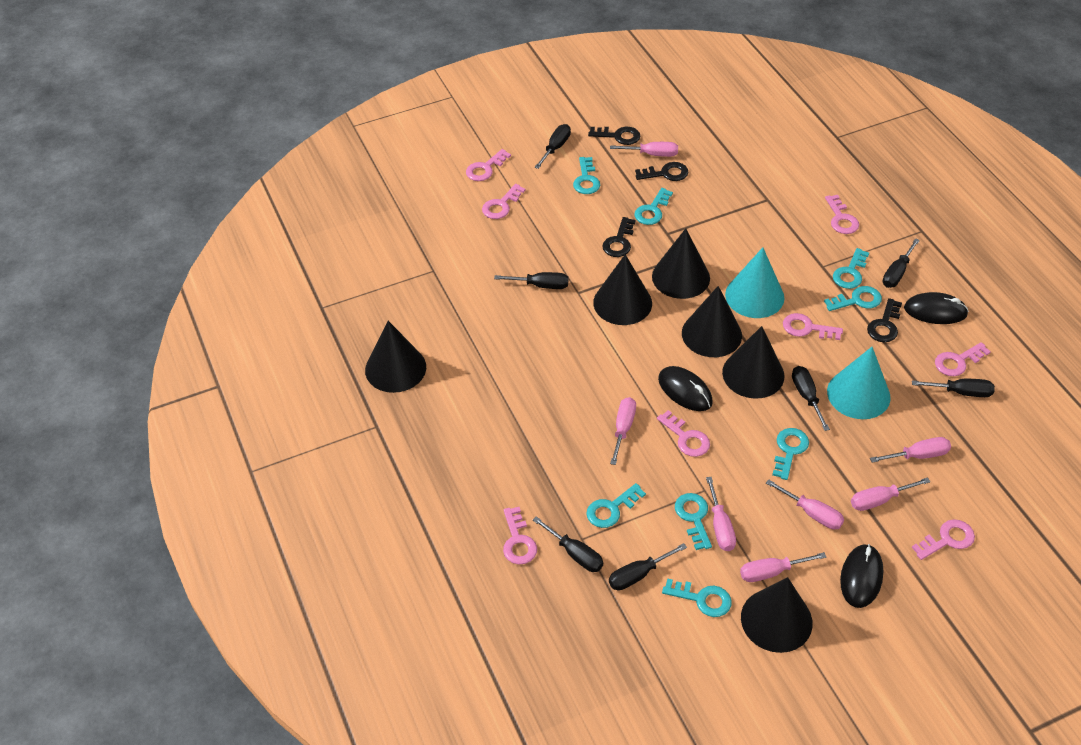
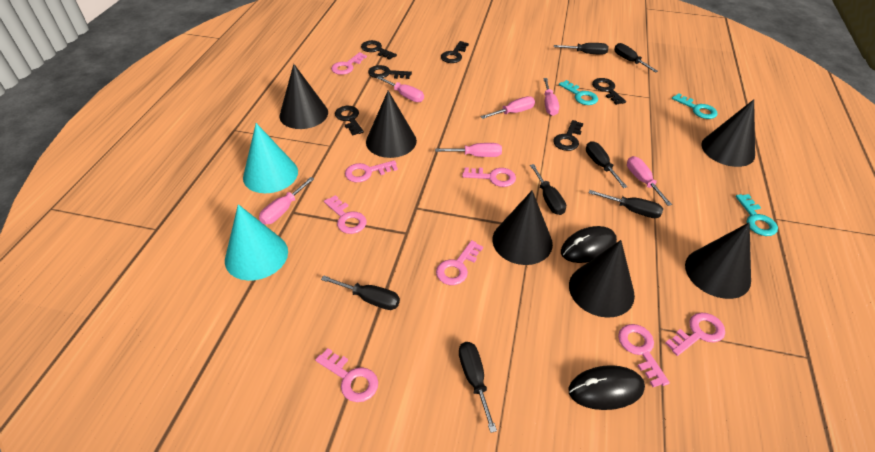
black key: 4 -> 6
black mouse: 3 -> 2
pink screwdriver: 7 -> 6
turquoise key: 8 -> 3

